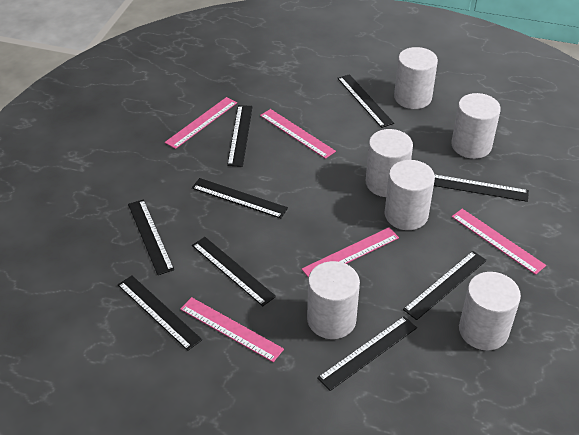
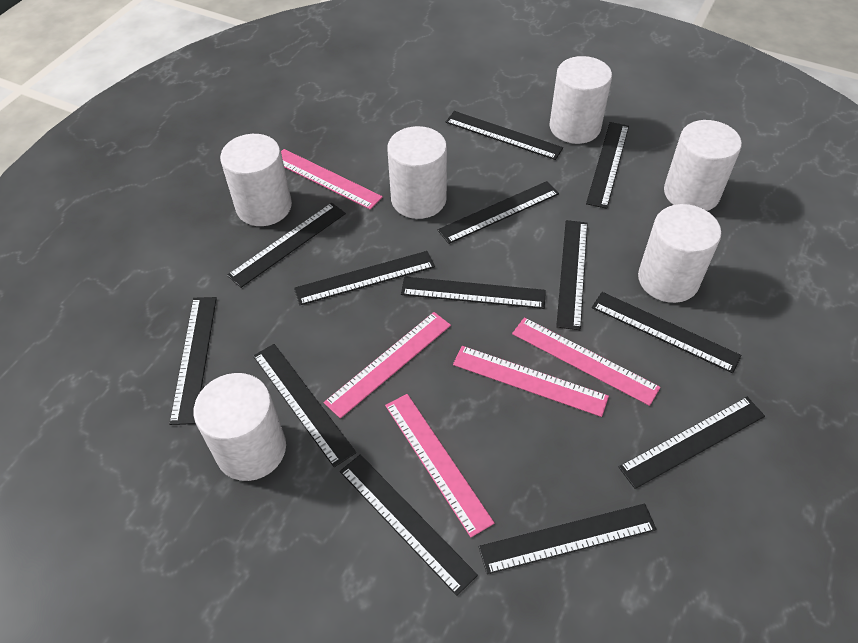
black ruler: 9 -> 13

